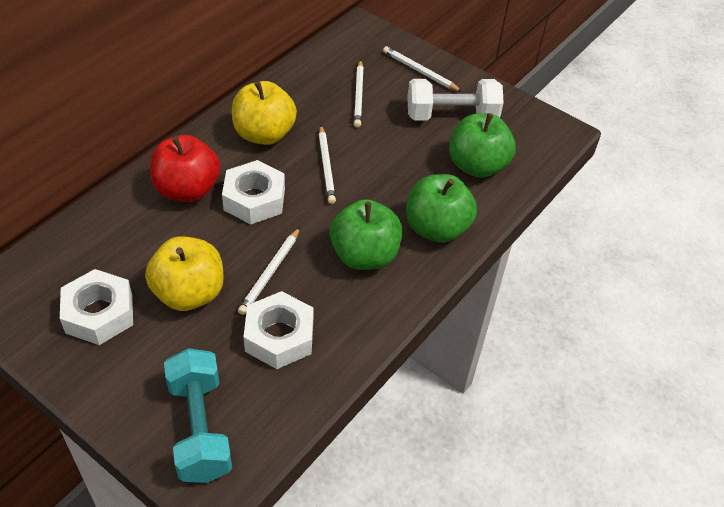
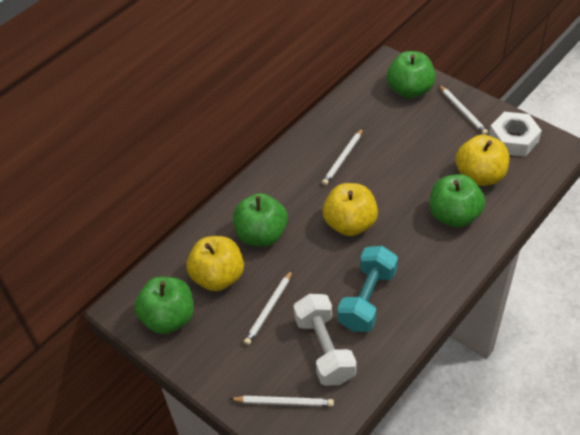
green apple: 3 -> 4
red apple: 1 -> 0
white nut: 3 -> 1
yellow apple: 2 -> 3

